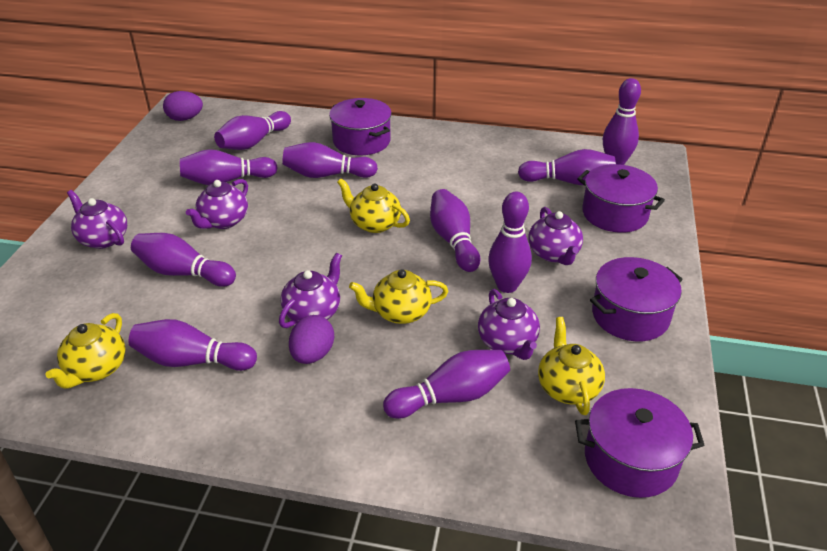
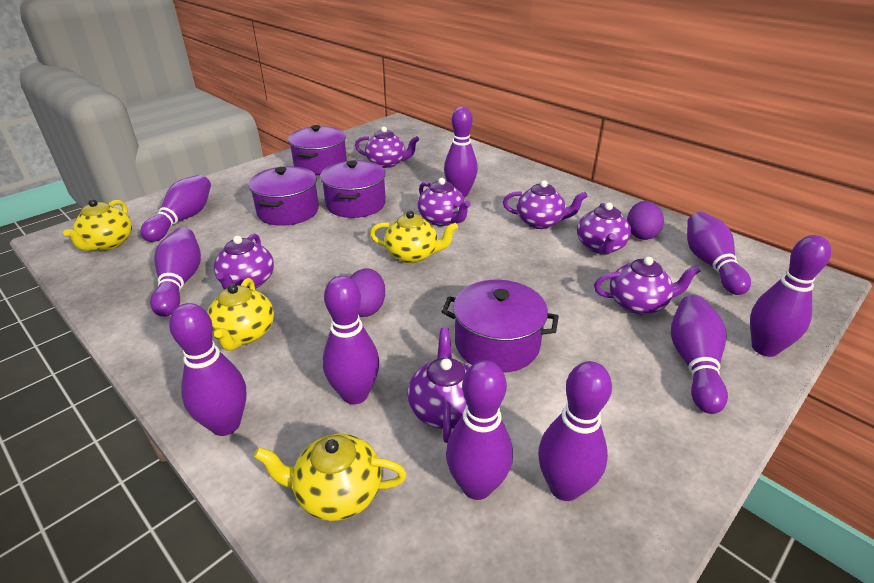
purple teapot: 5 -> 7

